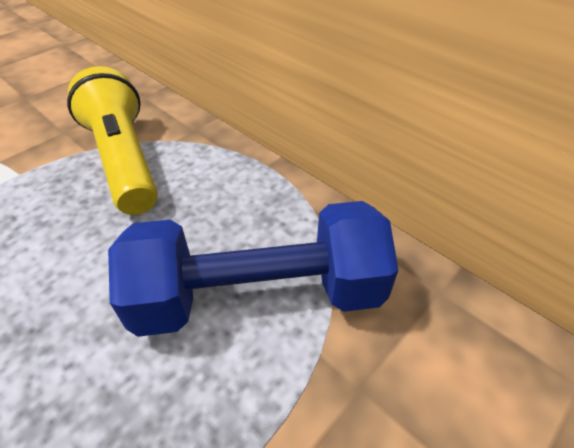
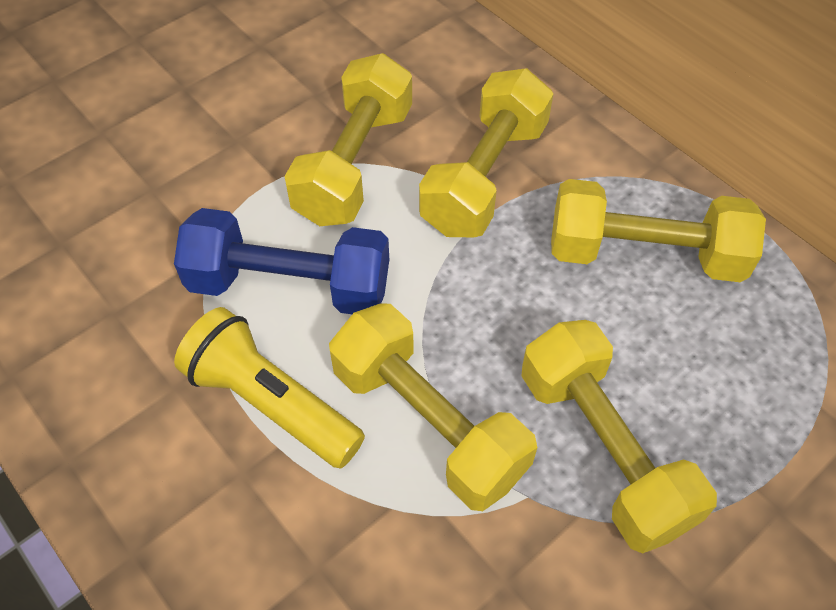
yellow dumbbell: 0 -> 5

